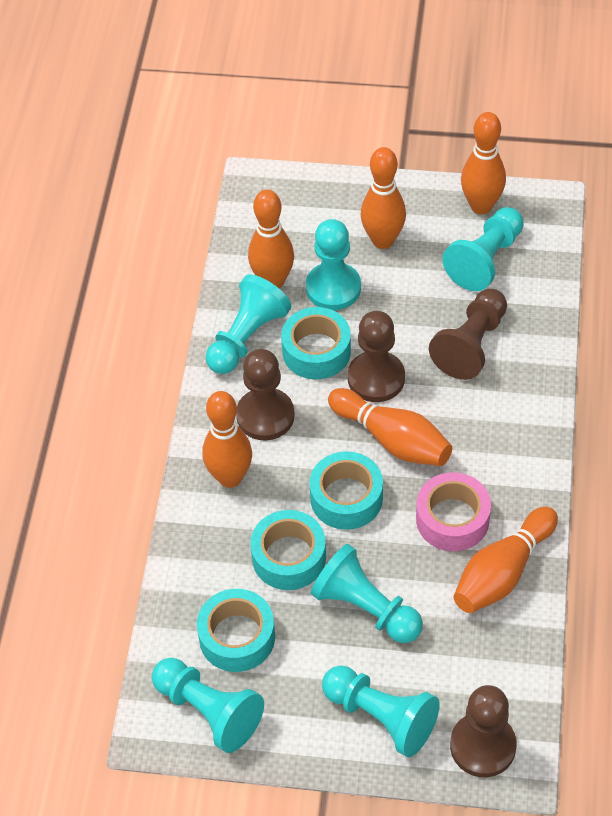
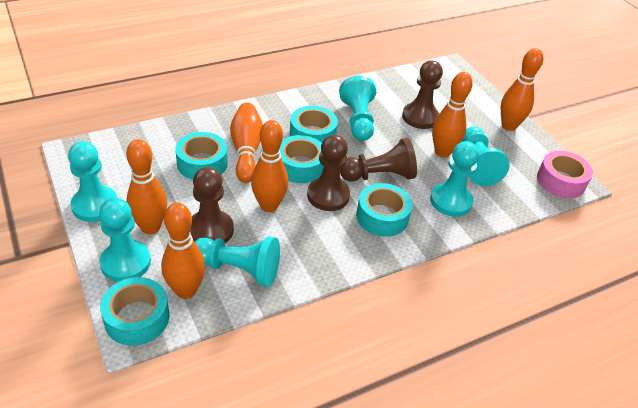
turquoise tape: 4 -> 5

